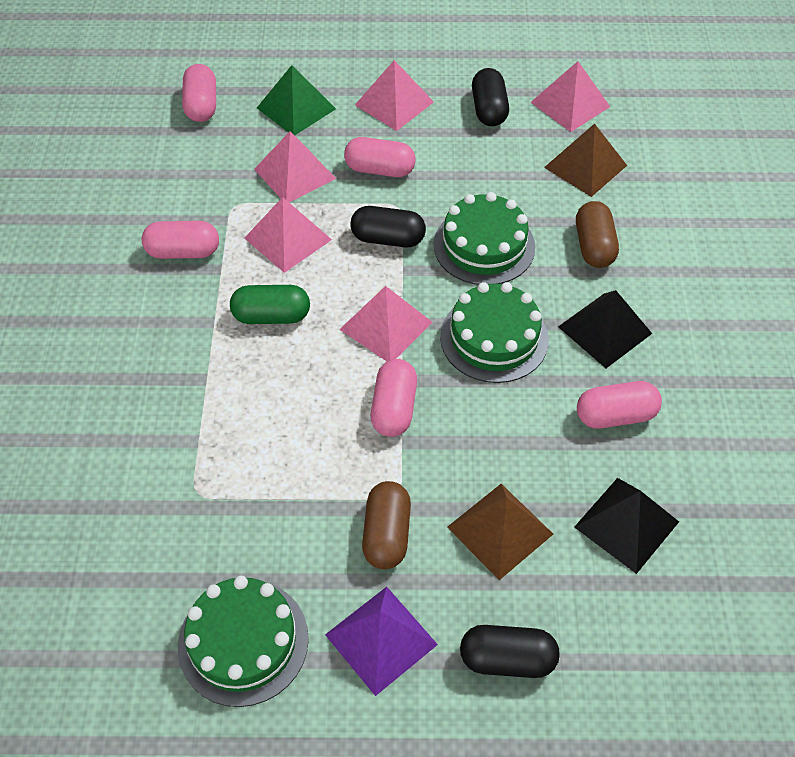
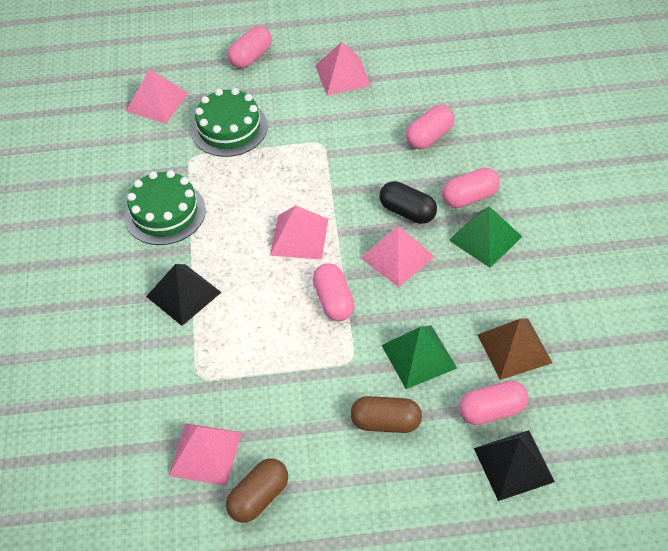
black capsule: 3 -> 1
brown pyramid: 2 -> 1
green cake: 3 -> 2
green capsule: 1 -> 0
green pyramid: 1 -> 2
purple pyramid: 1 -> 0

